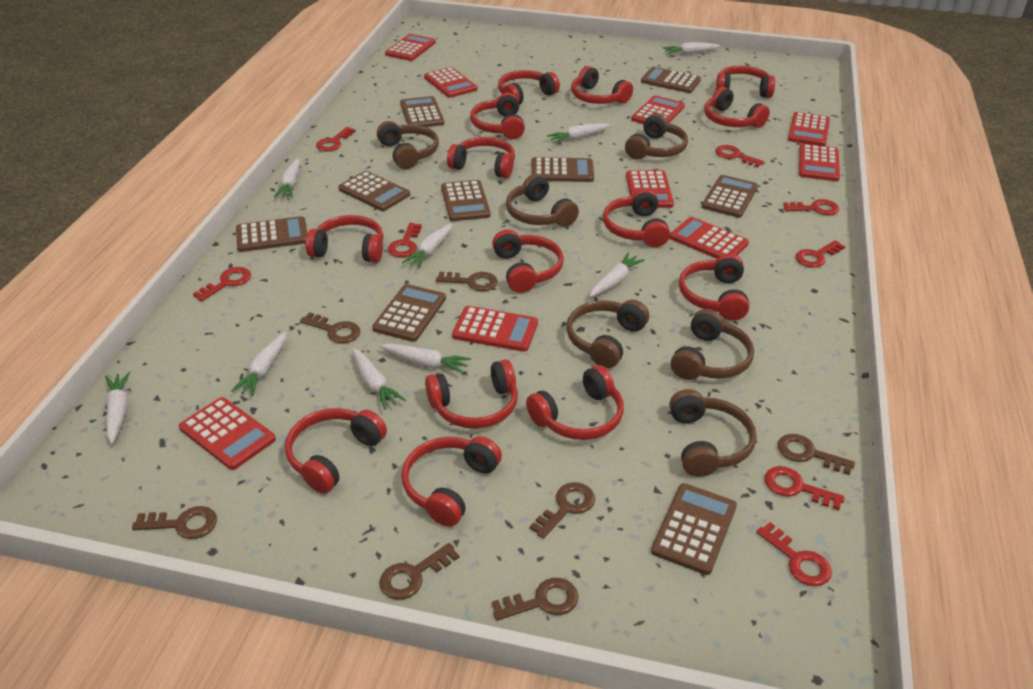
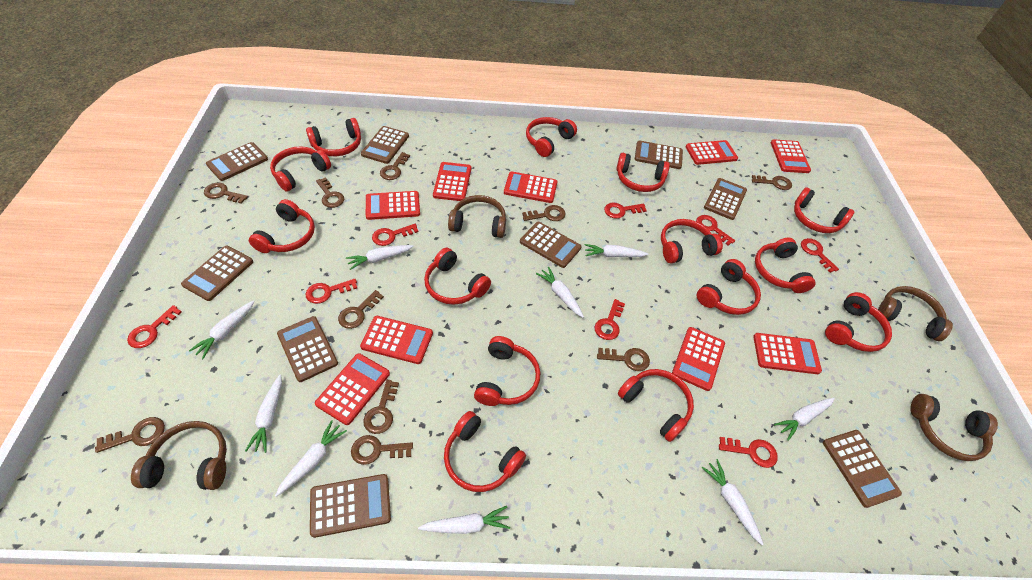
brown headphones: 6 -> 4
brown key: 7 -> 10

